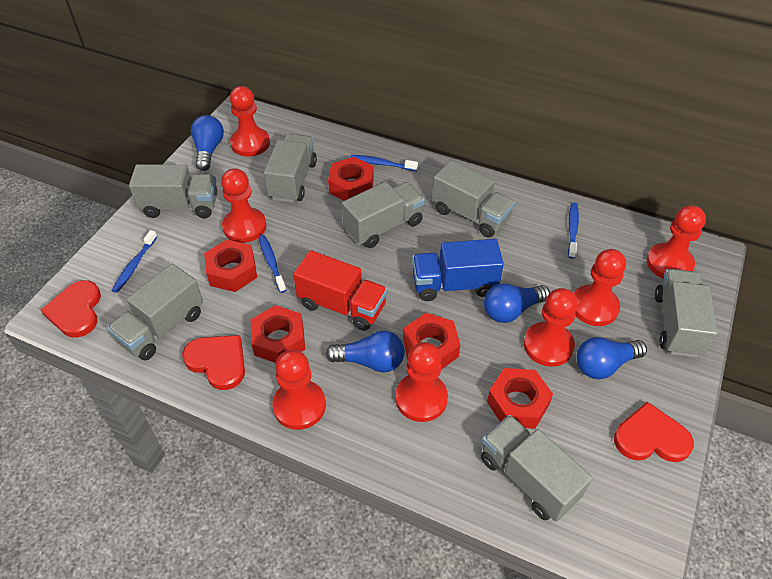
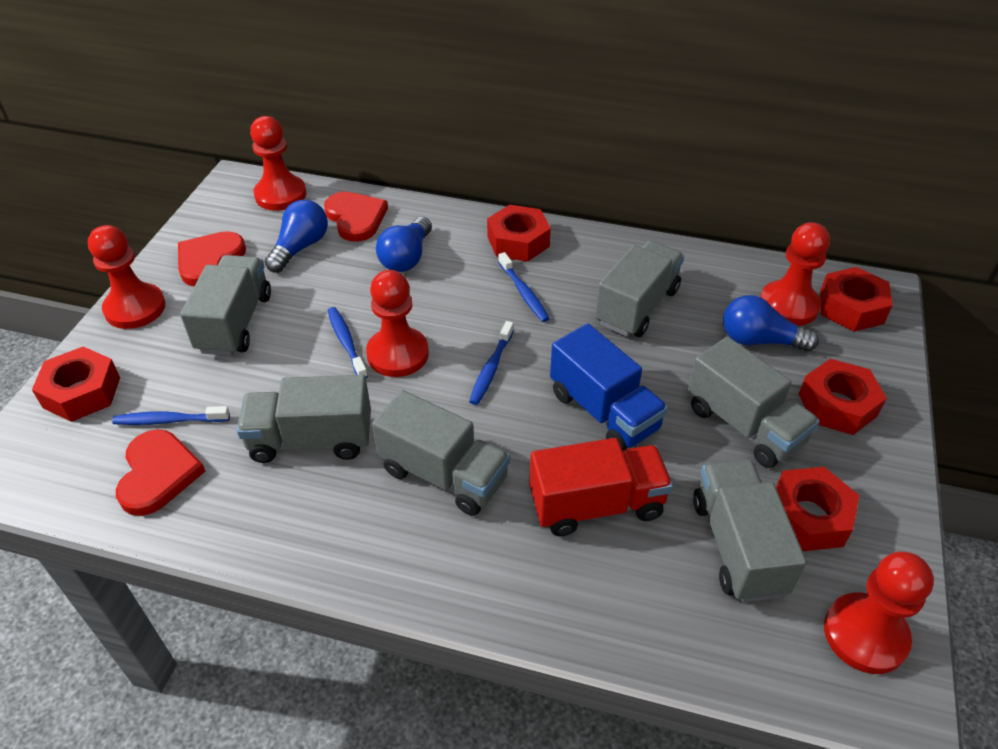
blue light bulb: 4 -> 3
grey truck: 7 -> 6
red pawn: 7 -> 5

